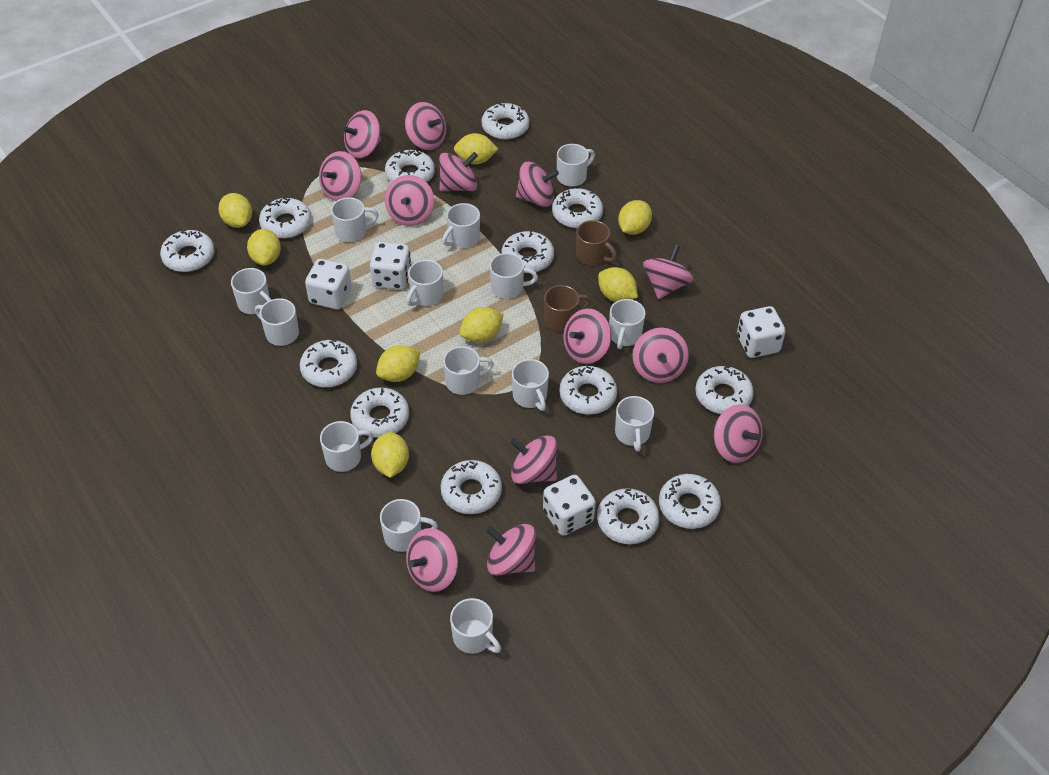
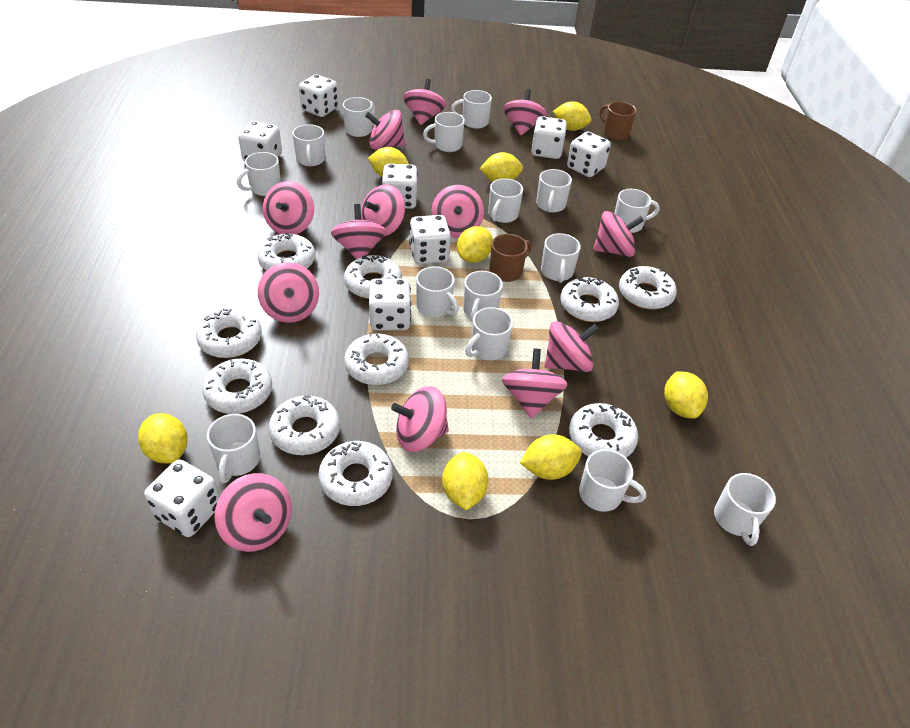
white dice: 4 -> 8
white donut: 13 -> 10
white mug: 14 -> 15

